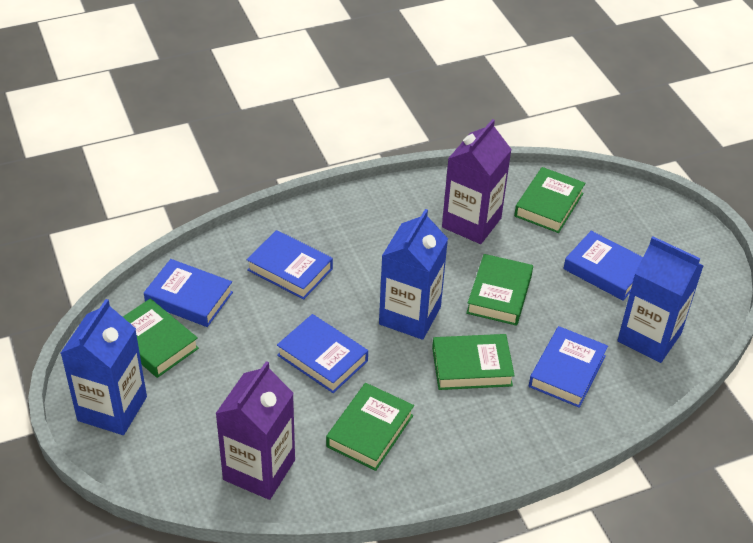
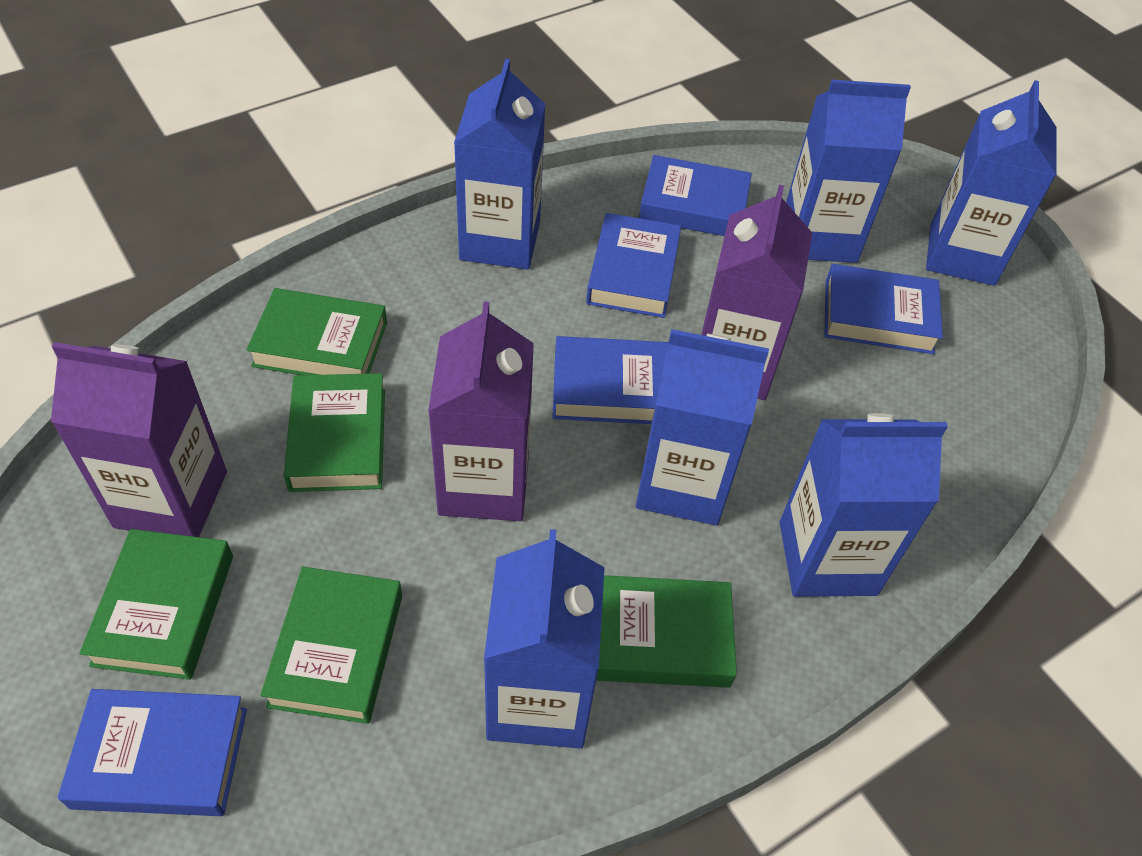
blue carton: 3 -> 6
purple carton: 2 -> 3

